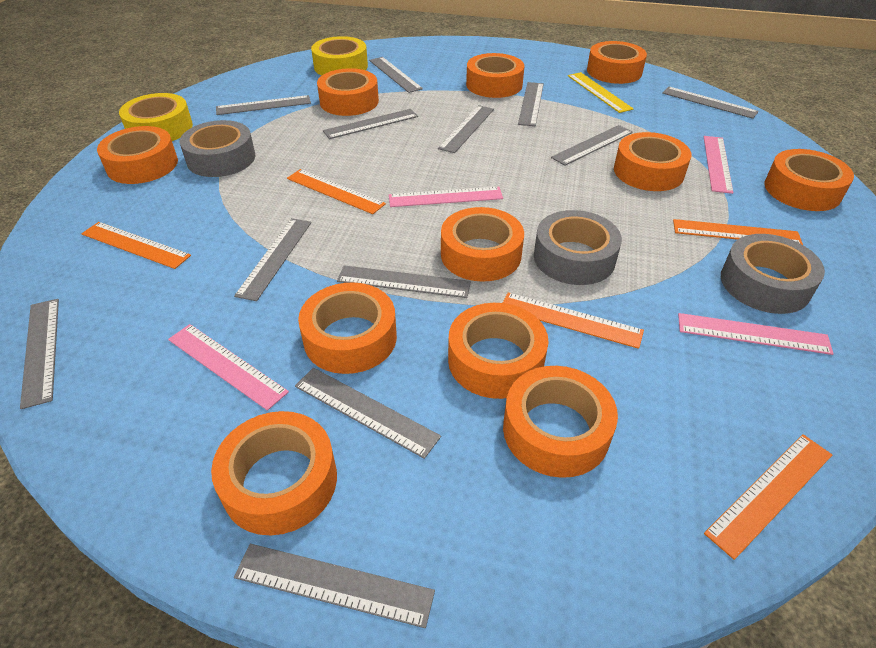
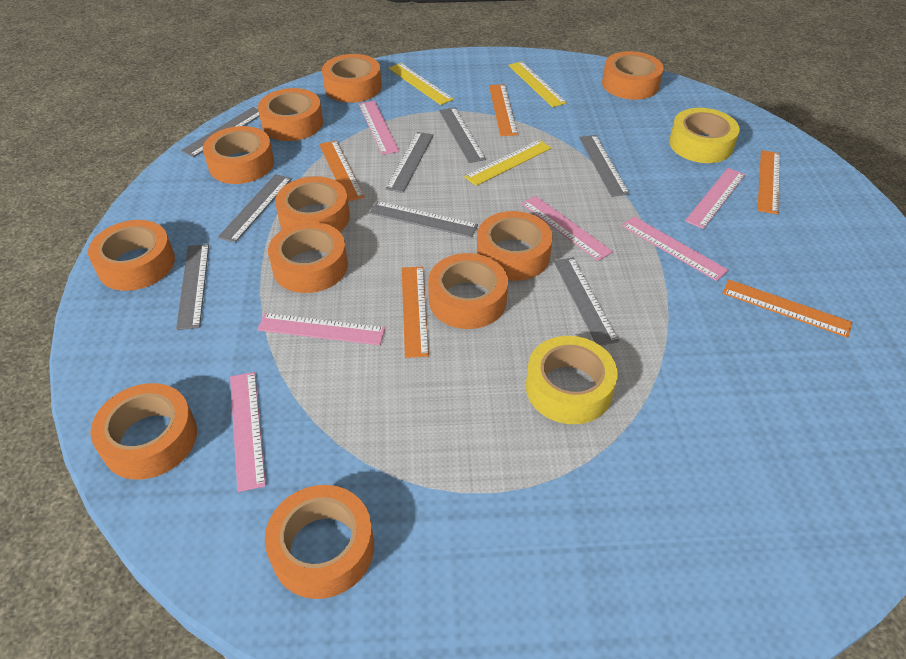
grey ruler: 12 -> 8
grey tape: 3 -> 0
pink ruler: 4 -> 6
yellow ruler: 1 -> 3

